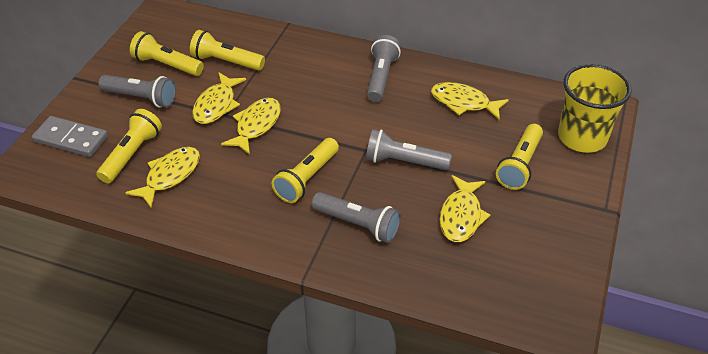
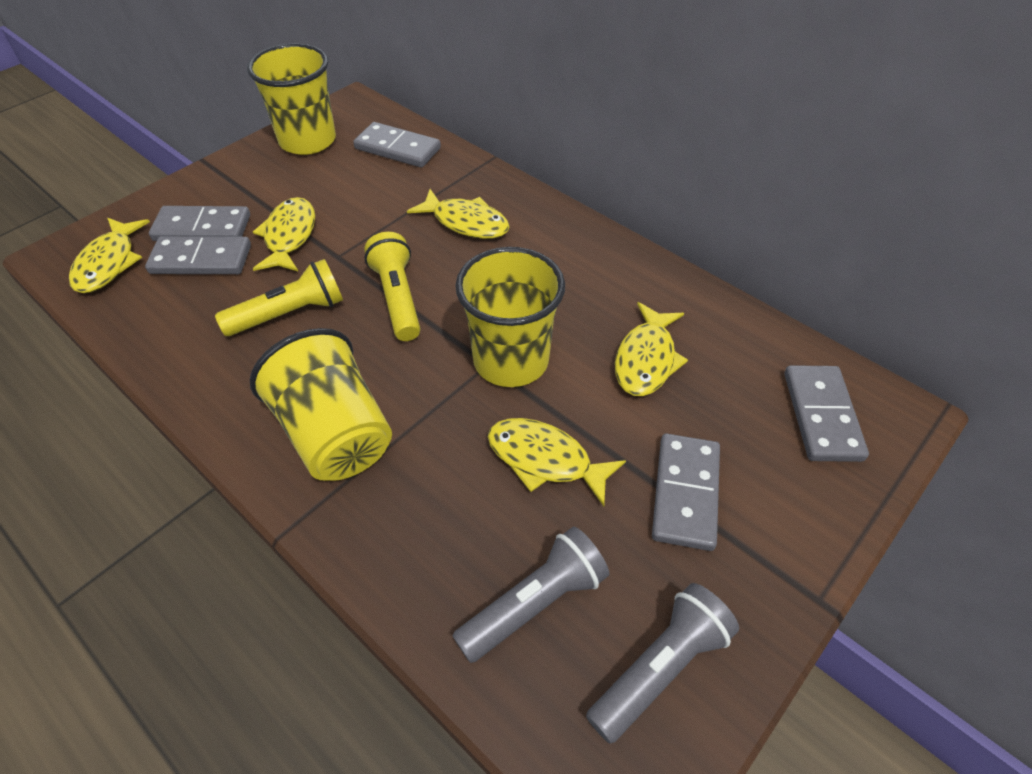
grey domino: 1 -> 5
grey flashlight: 4 -> 2
yellow cup: 1 -> 3
yellow flashlight: 5 -> 2

